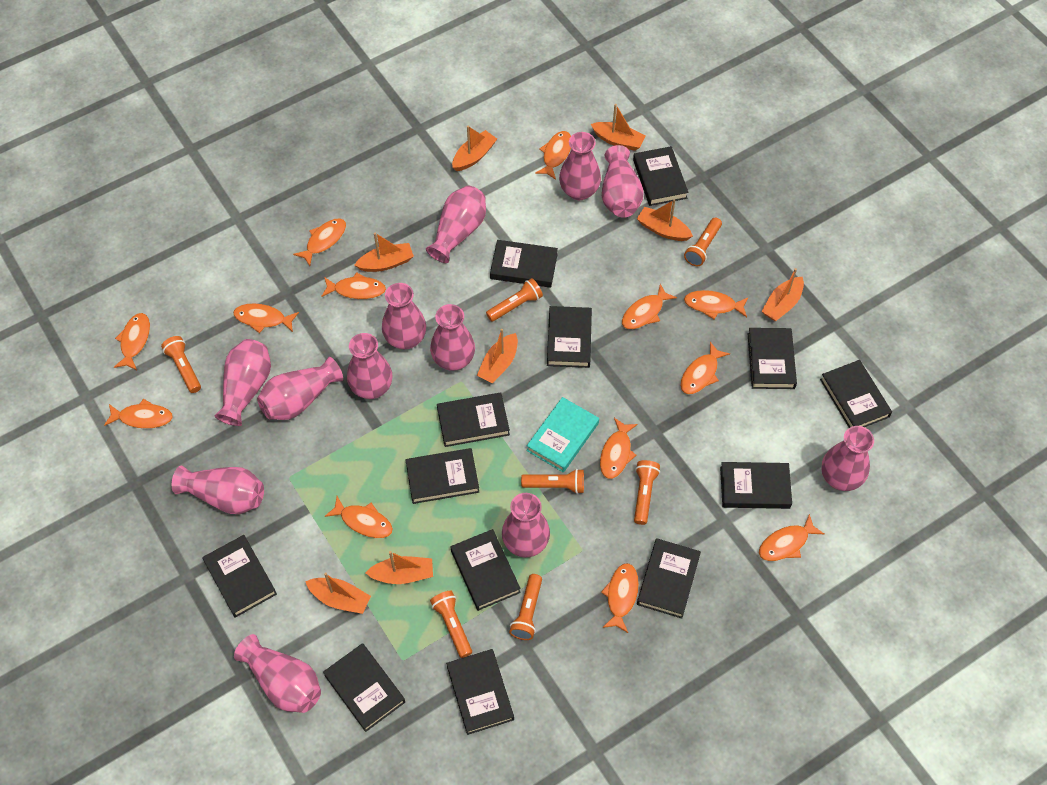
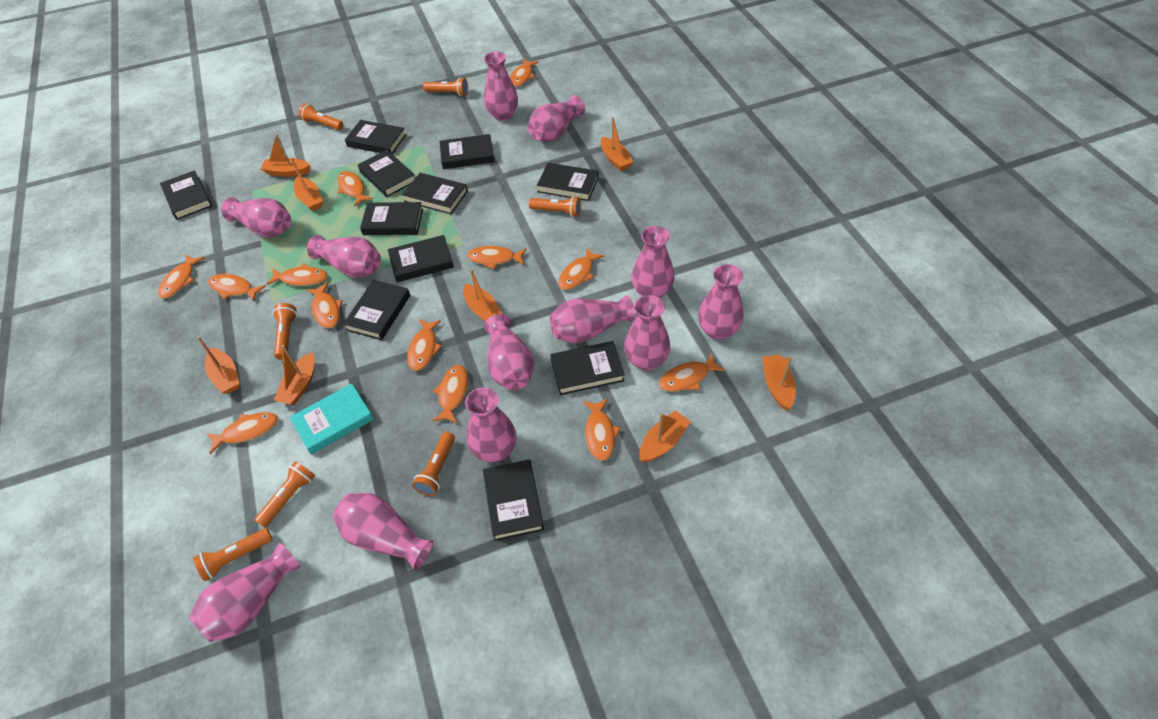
black book: 13 -> 11

